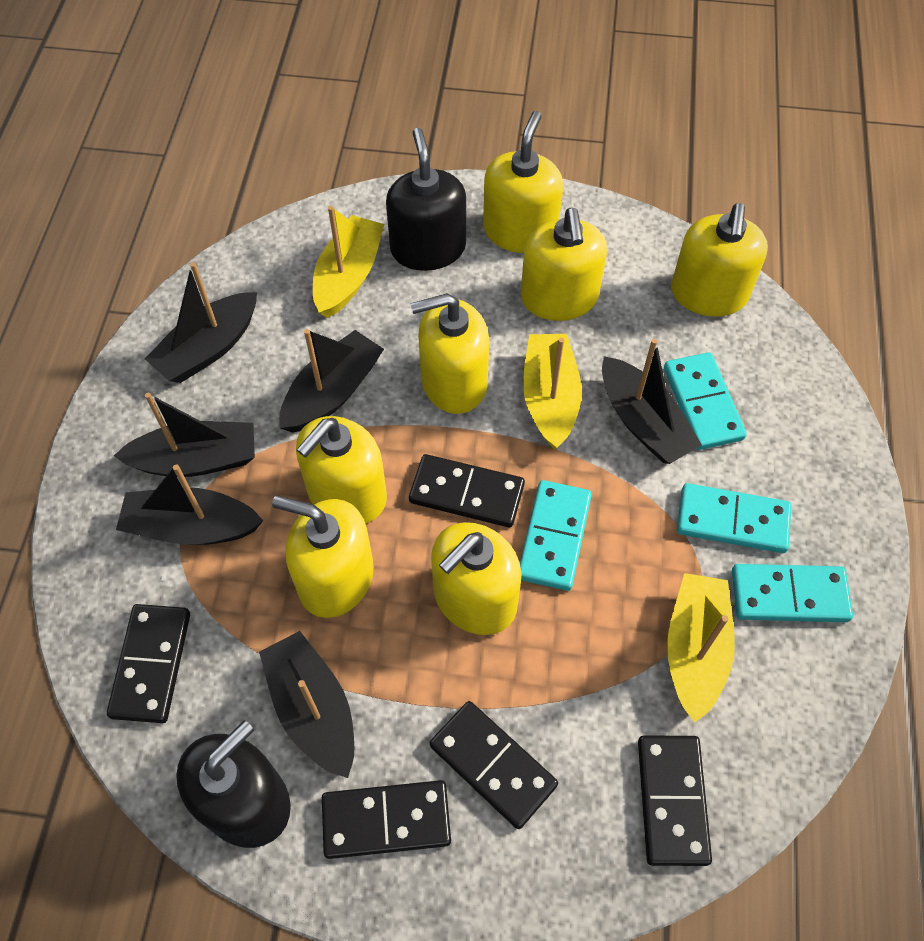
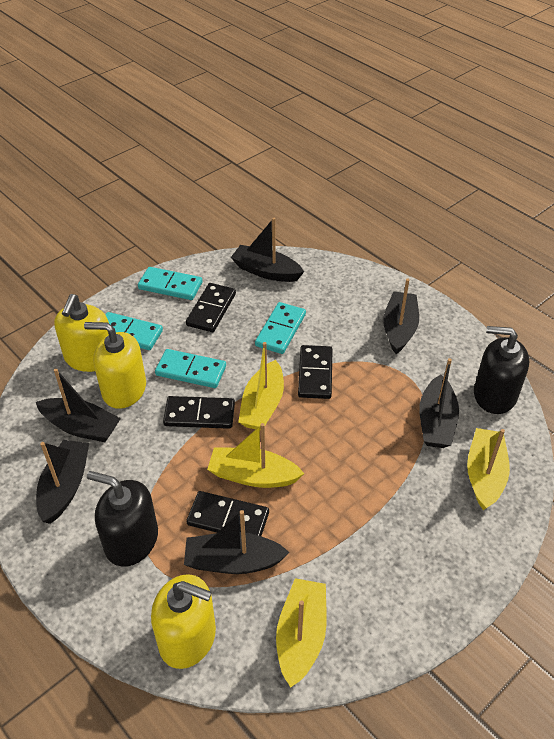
black domino: 5 -> 4
yellow boat: 3 -> 4
yellow soap dispenser: 7 -> 3

